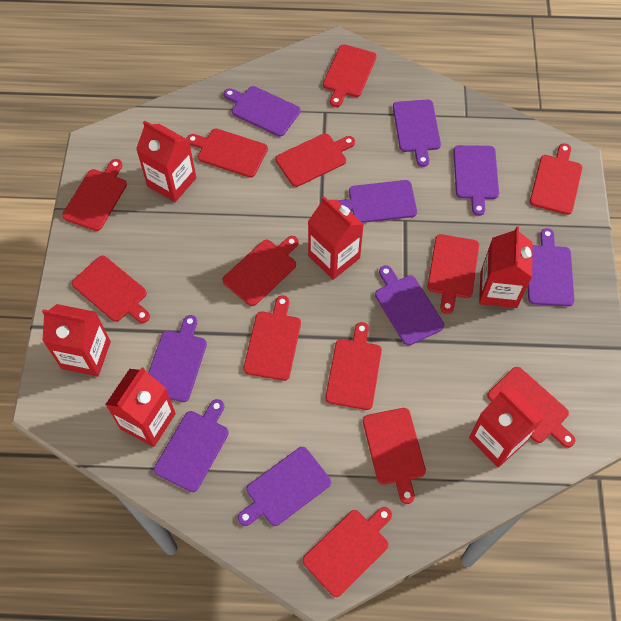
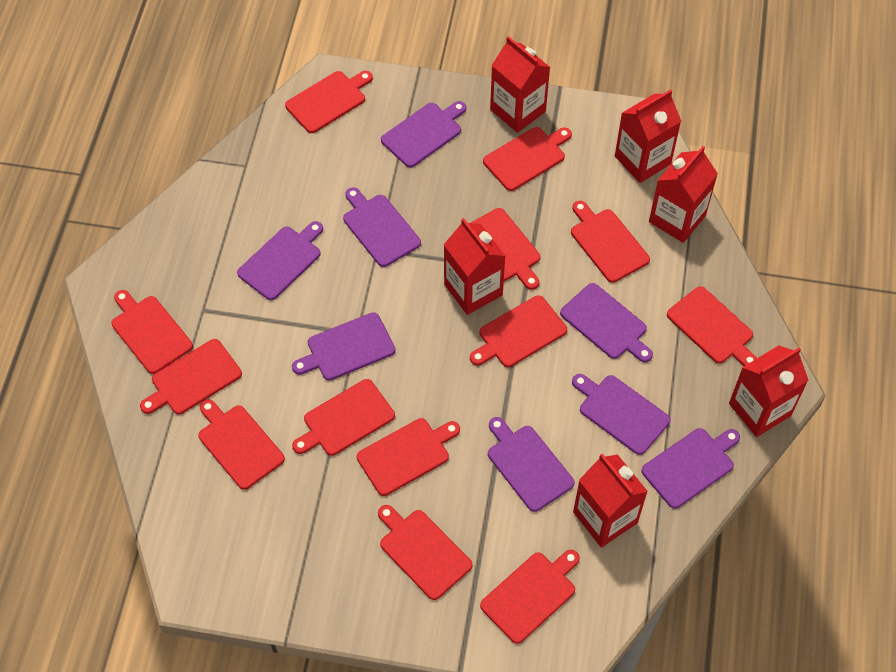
purple cutting board: 9 -> 8

